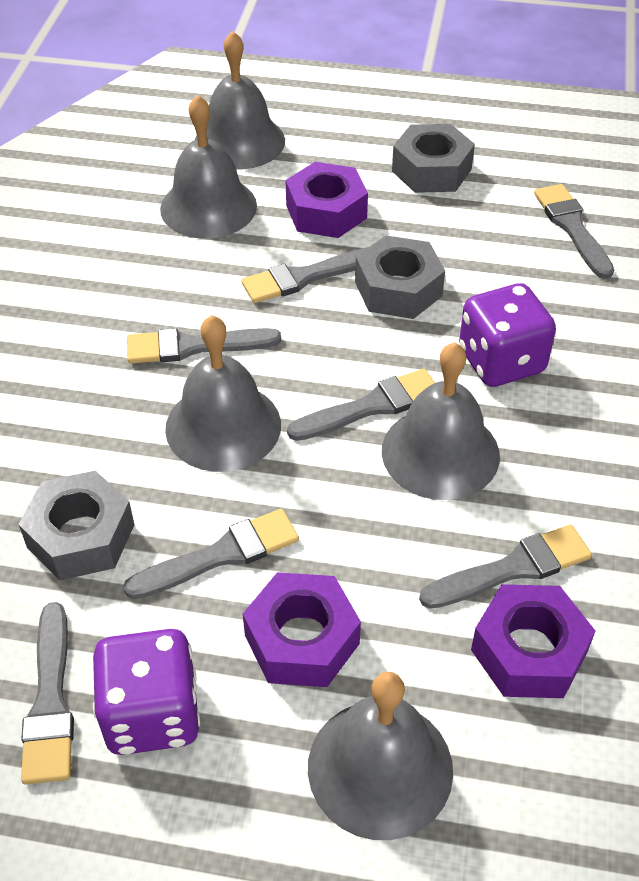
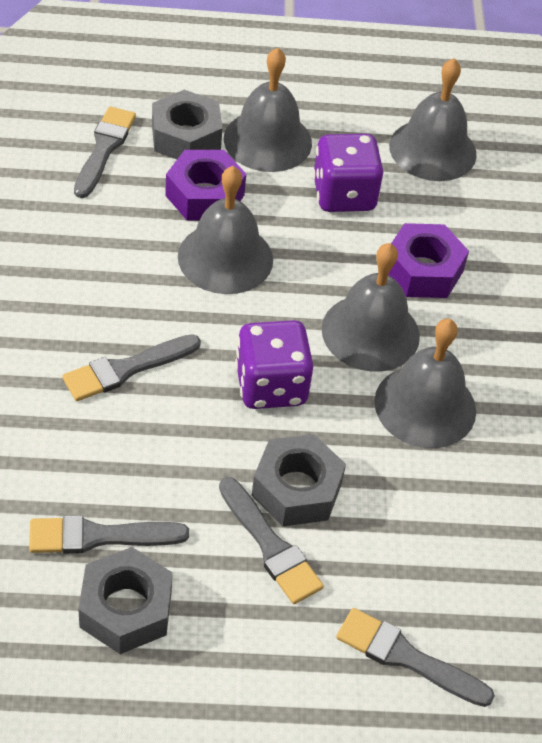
grey brush: 7 -> 5
purple nut: 3 -> 2

